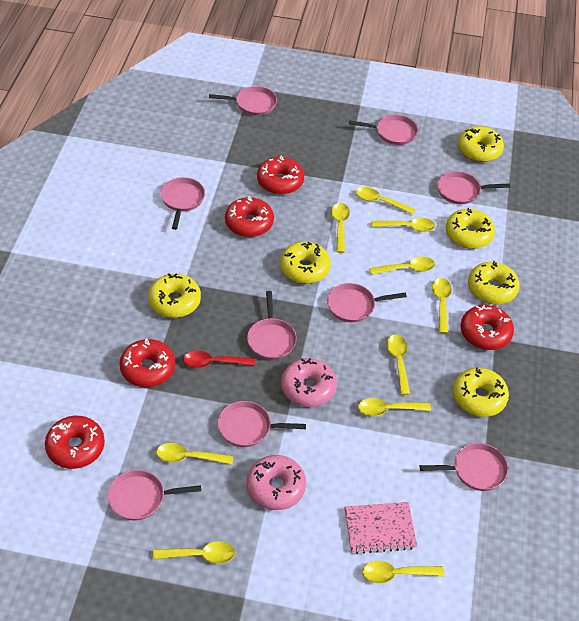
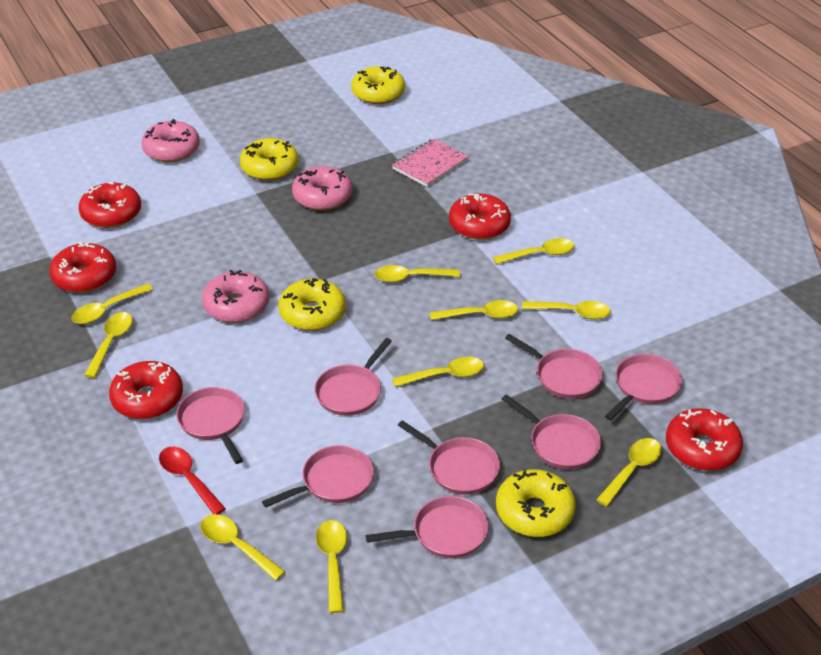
pink donut: 2 -> 3
pink pan: 9 -> 8
yellow donut: 6 -> 4

